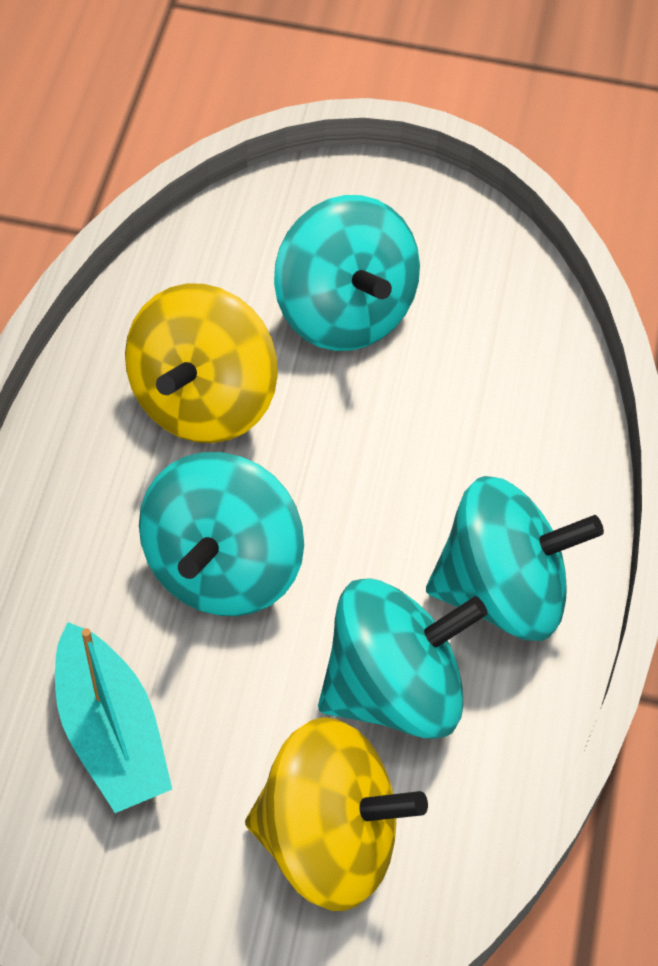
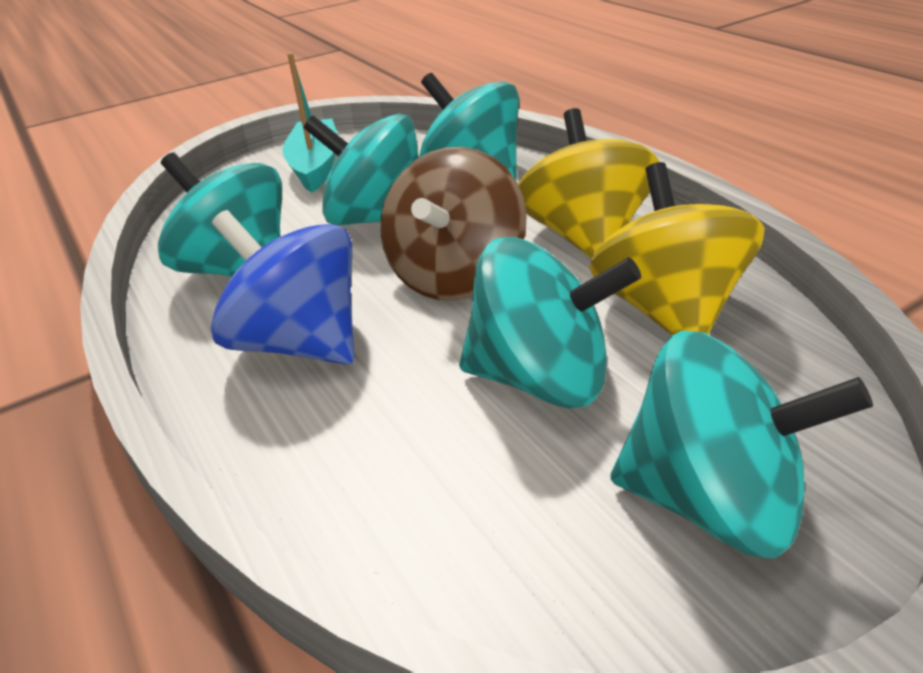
blue spinning top: 0 -> 1
brown spinning top: 0 -> 1
turquoise spinning top: 4 -> 5

